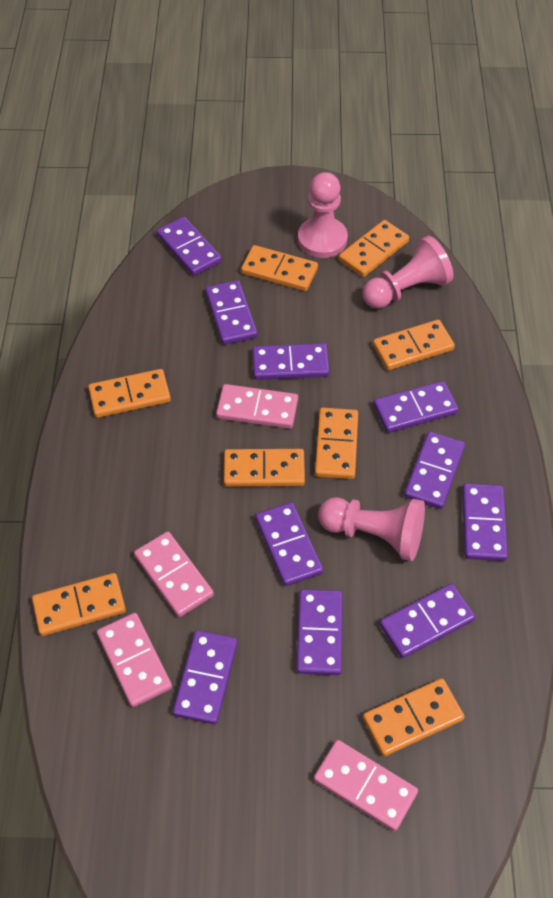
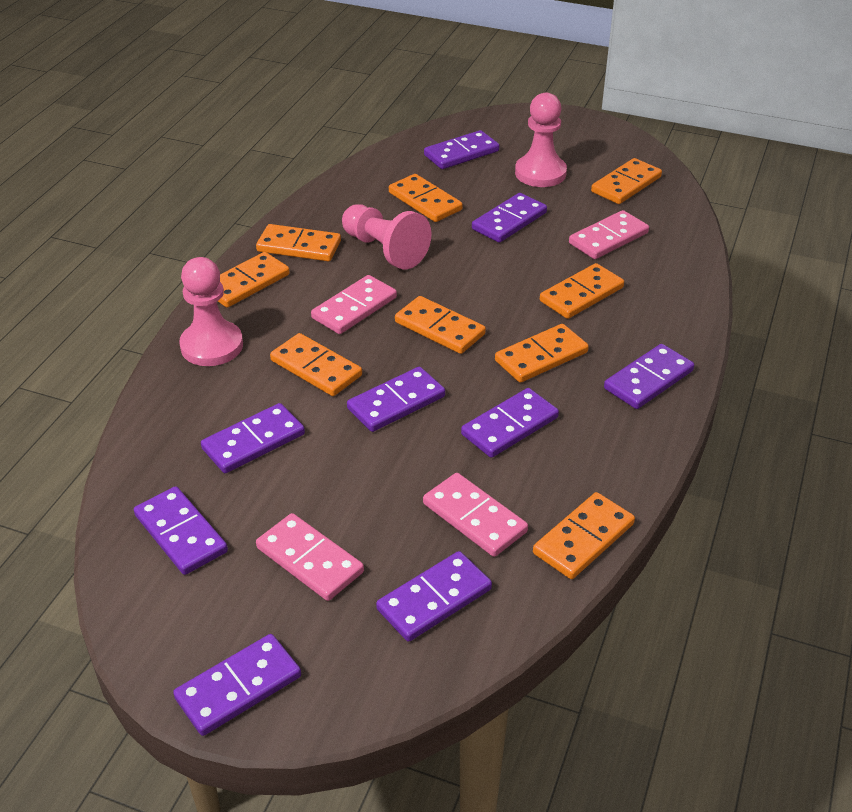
orange domino: 8 -> 9
purple domino: 10 -> 9

